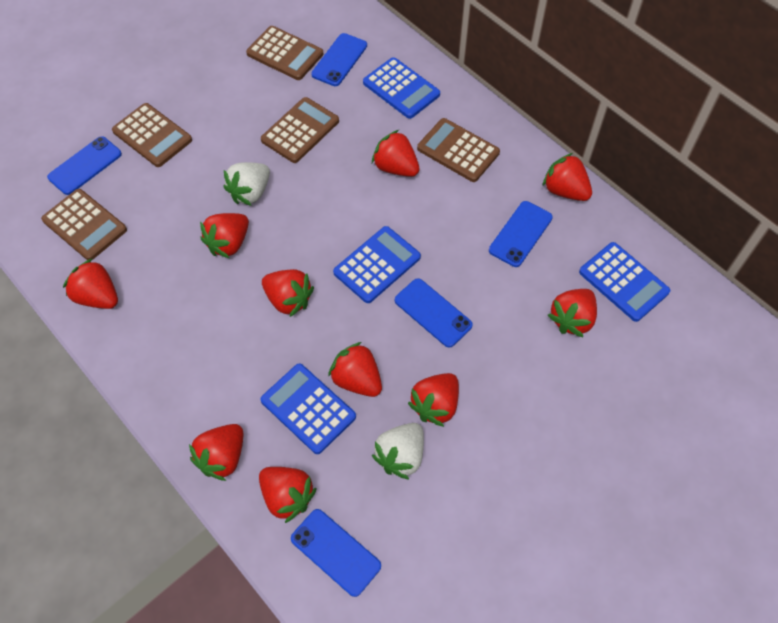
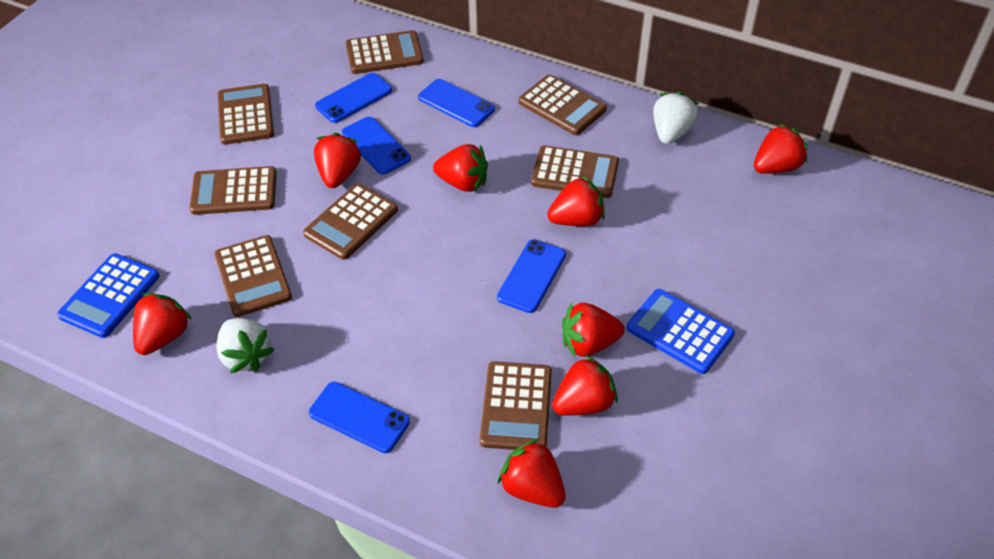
blue calculator: 4 -> 2
brown calculator: 5 -> 8
red strawberry: 10 -> 8

